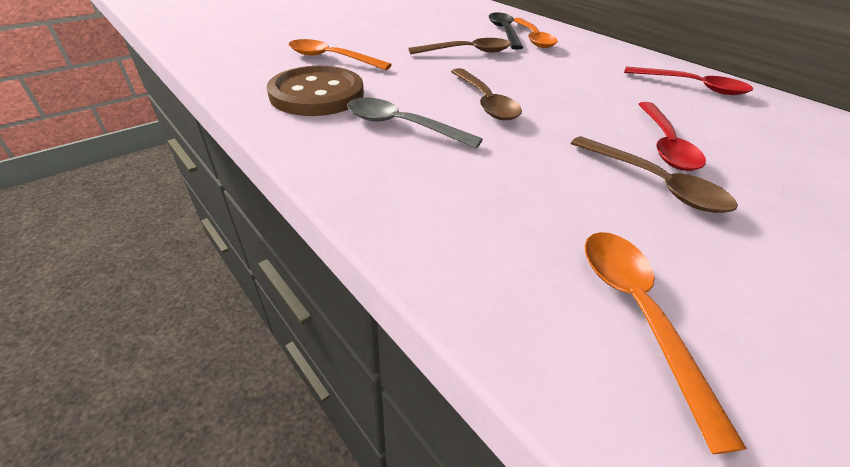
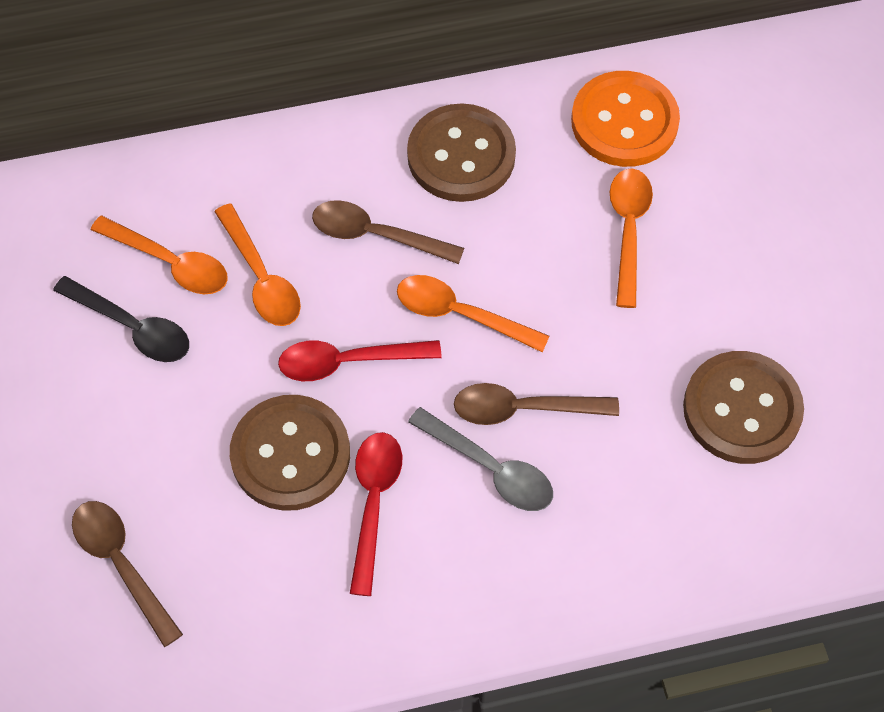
brown button: 1 -> 3
orange button: 0 -> 1
orange spoon: 3 -> 4

